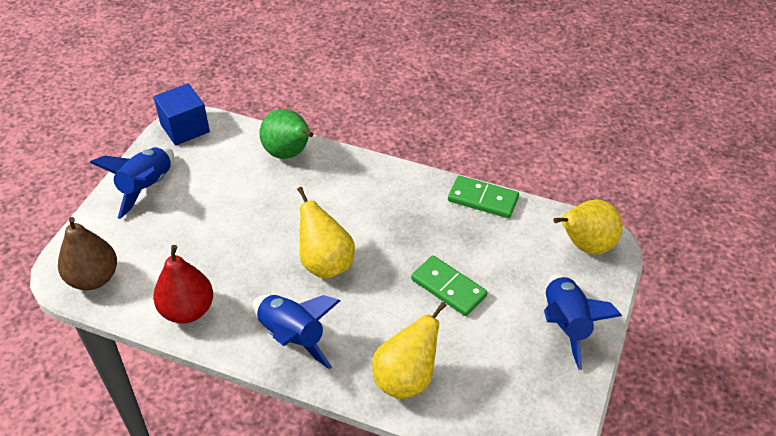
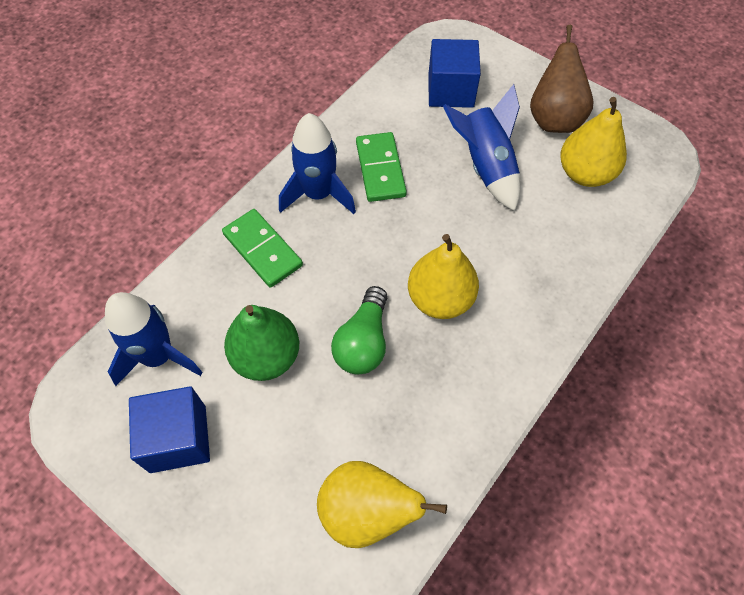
blue cube: 1 -> 2
green light bulb: 0 -> 1
red pear: 1 -> 0

